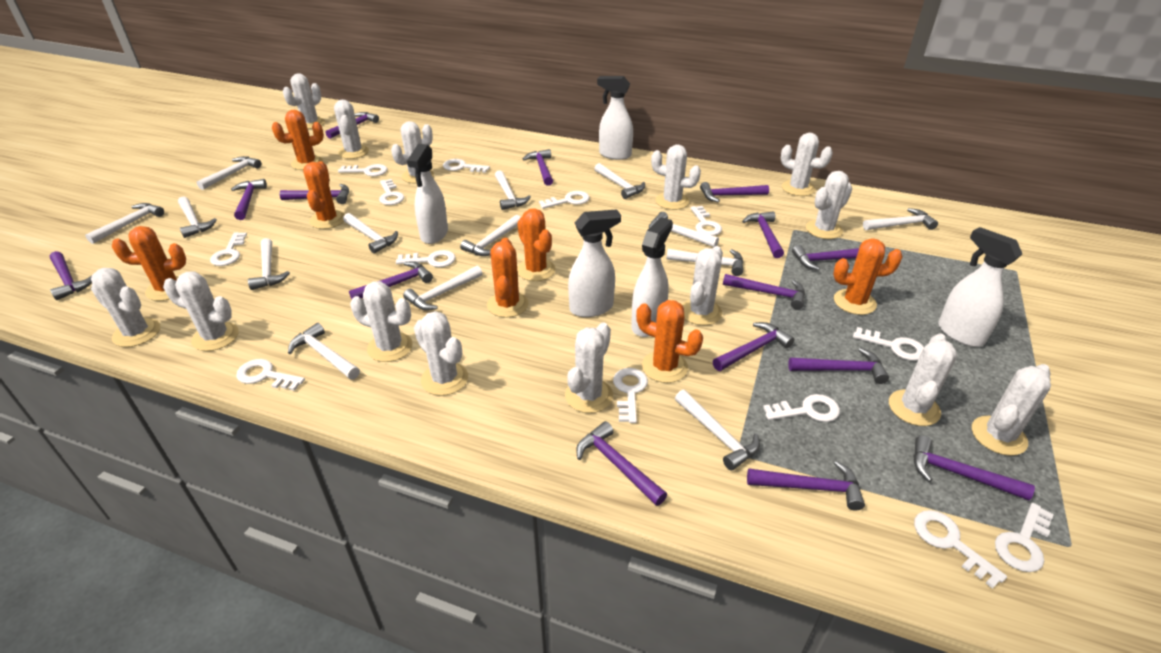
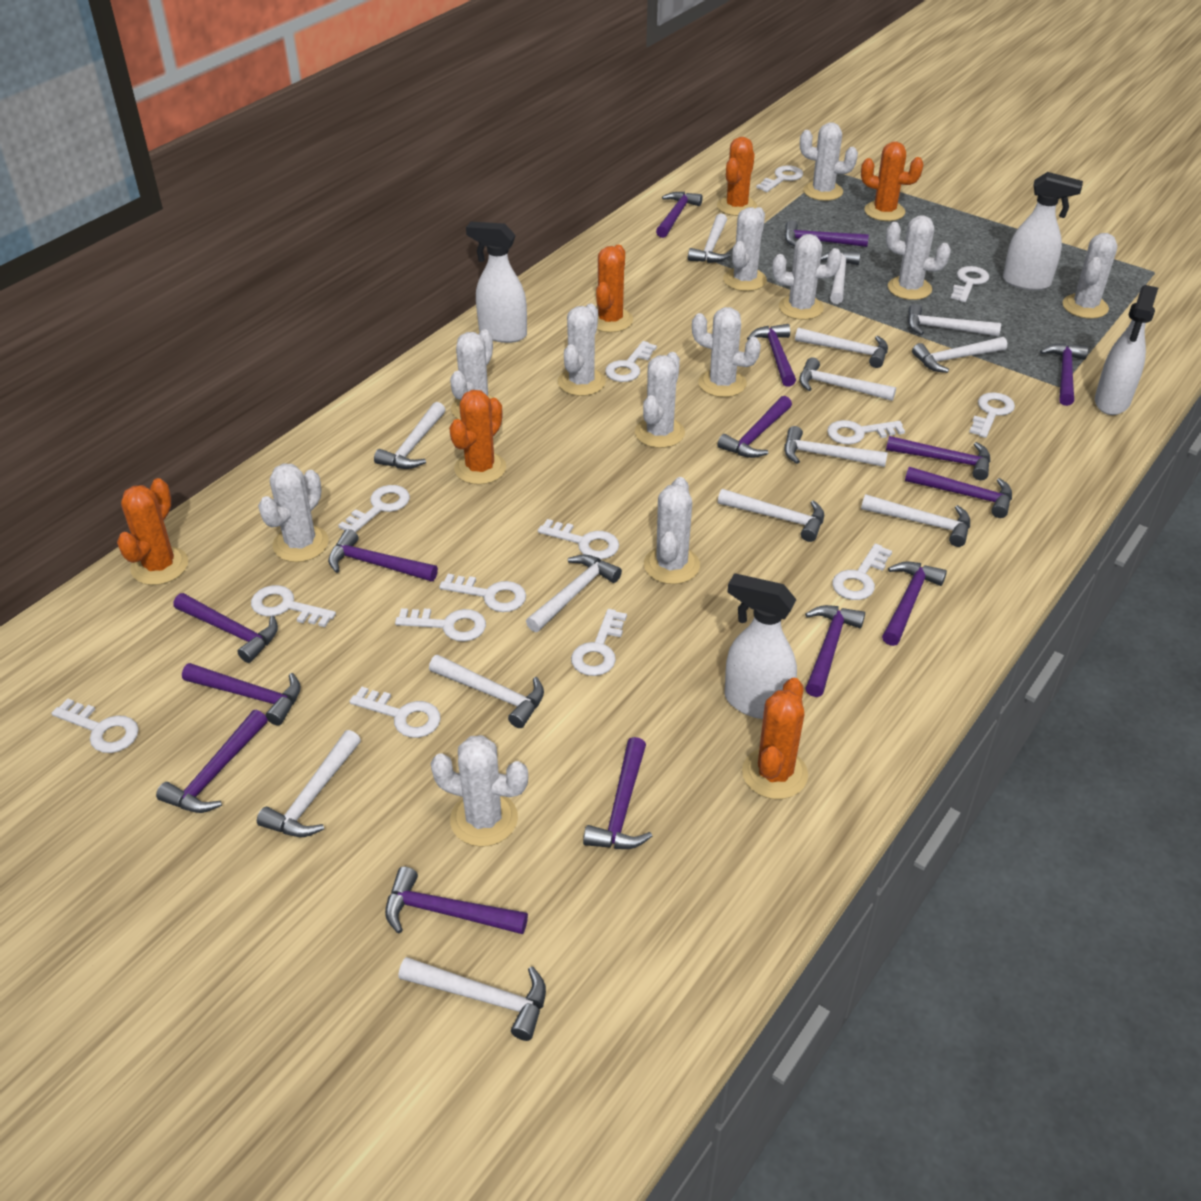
orange cactus: 7 -> 6
white cactus: 14 -> 12
white key: 13 -> 14
white spray bottle: 5 -> 4

